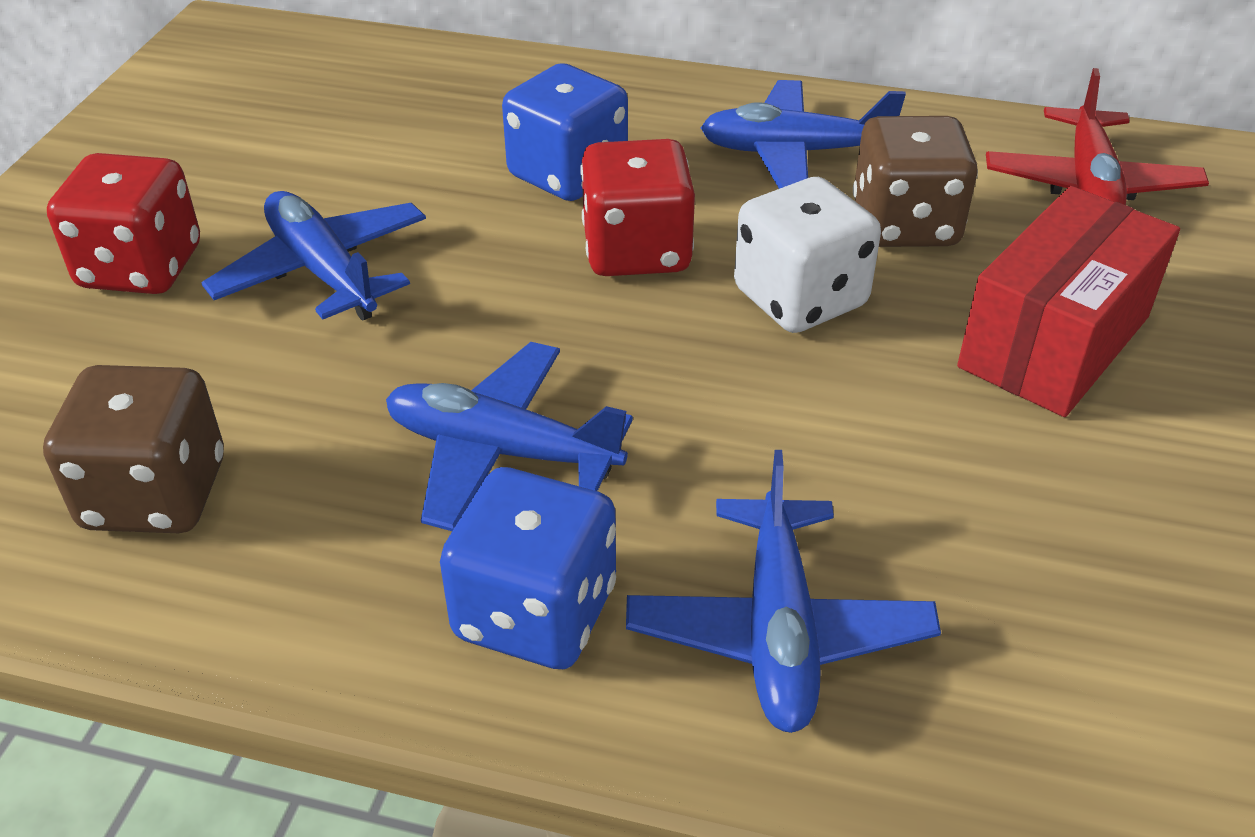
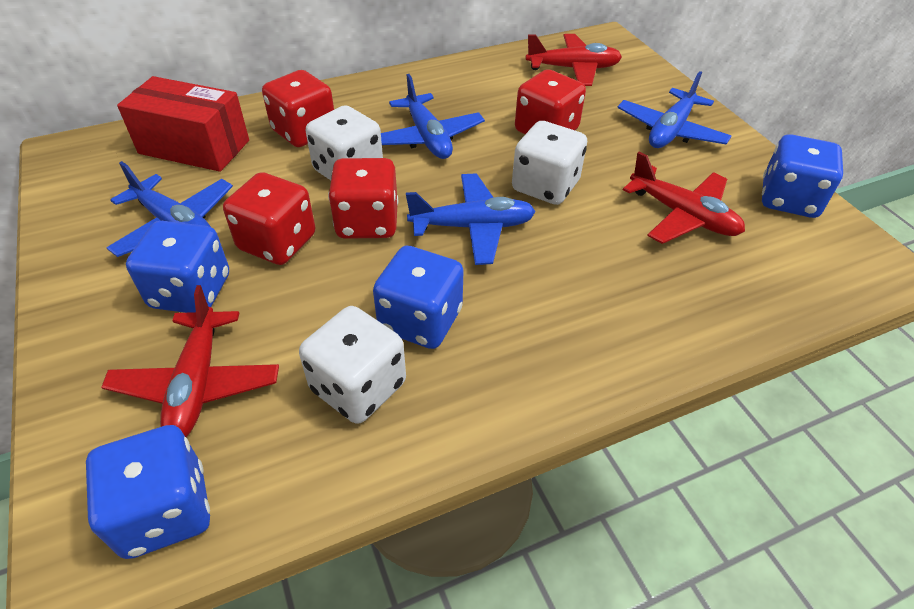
blue dice: 2 -> 4
brown dice: 2 -> 0
red dice: 2 -> 4
red plane: 1 -> 3
white dice: 1 -> 3

